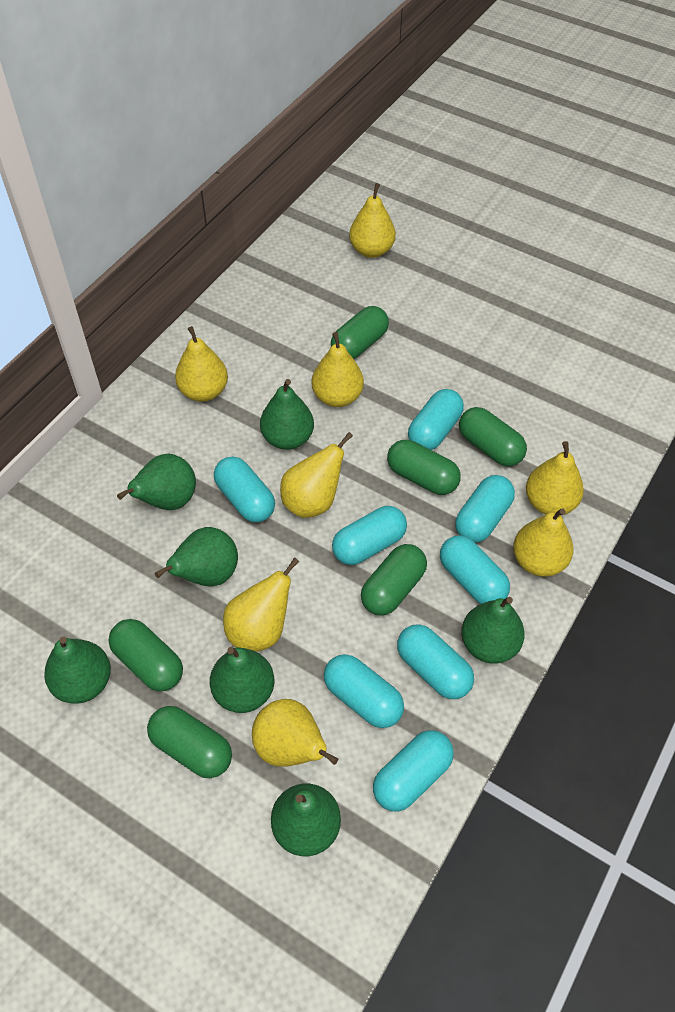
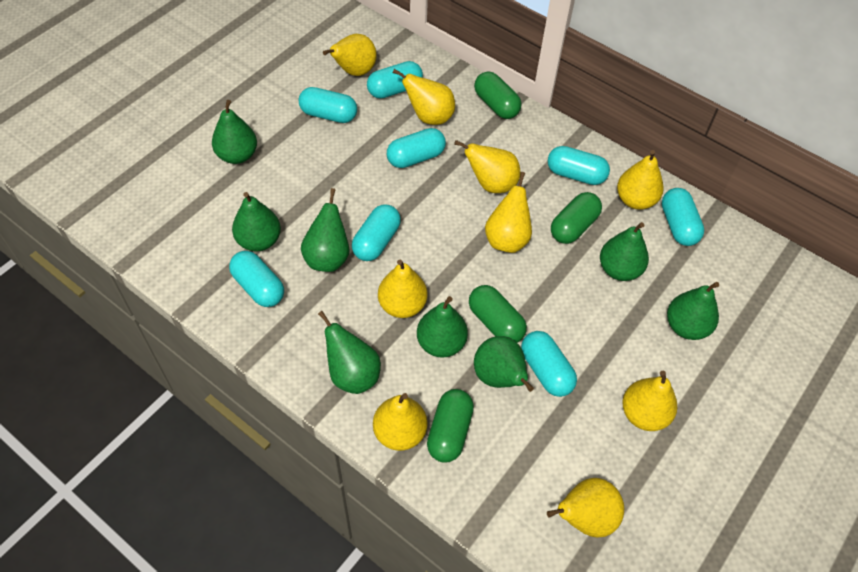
green capsule: 6 -> 4
green pear: 7 -> 8
yellow pear: 8 -> 9

